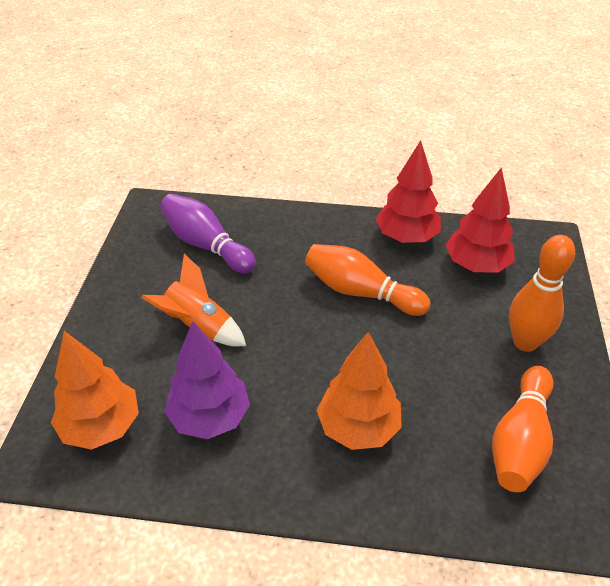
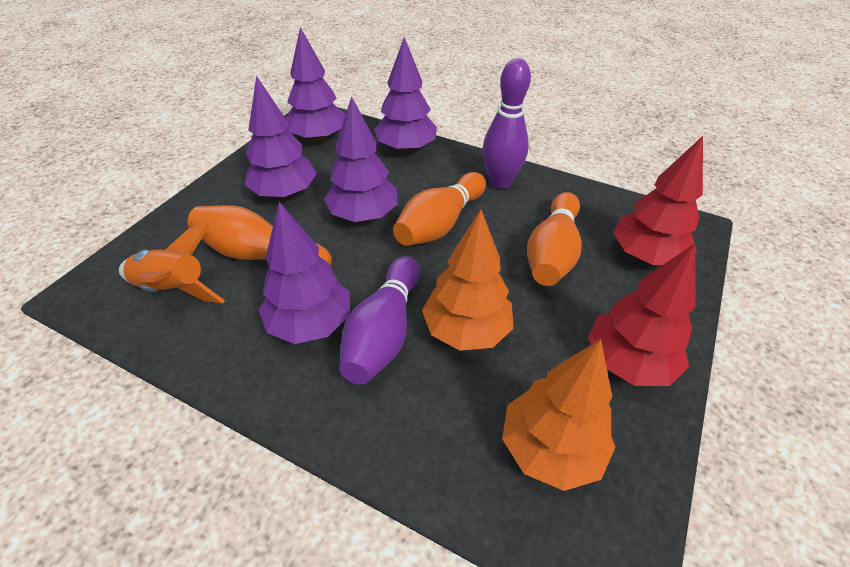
purple bowling pin: 1 -> 2
purple tree: 1 -> 5

